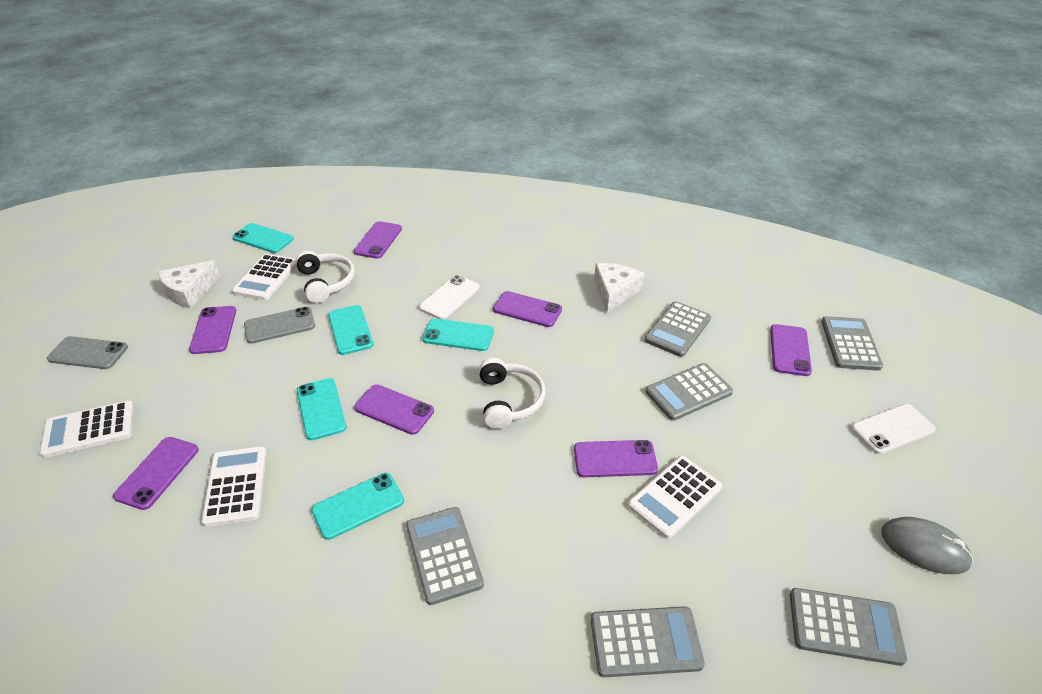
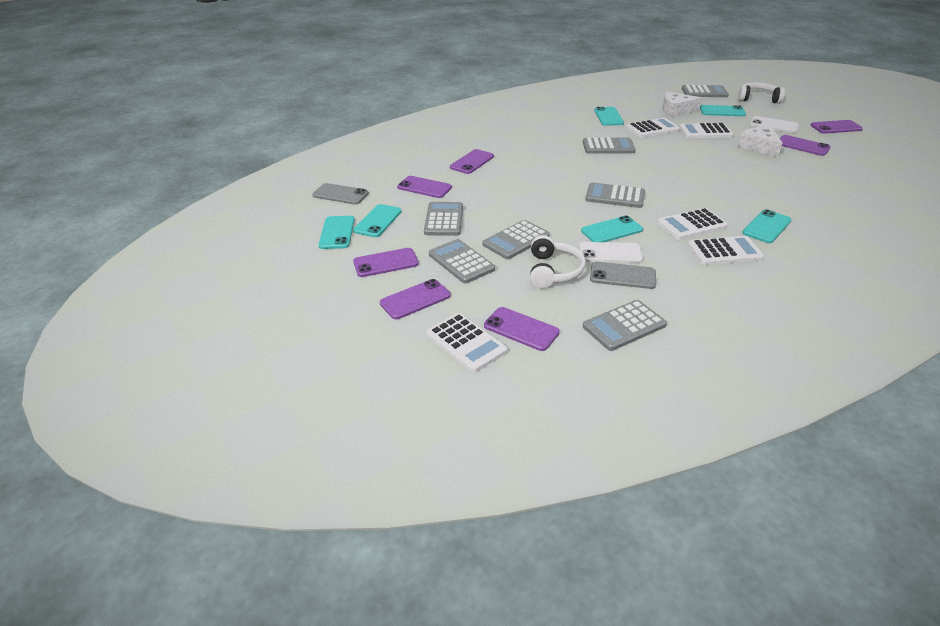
grey calculator: 6 -> 7
grey mouse: 1 -> 0
turquoise phone: 5 -> 6
white calculator: 4 -> 5

